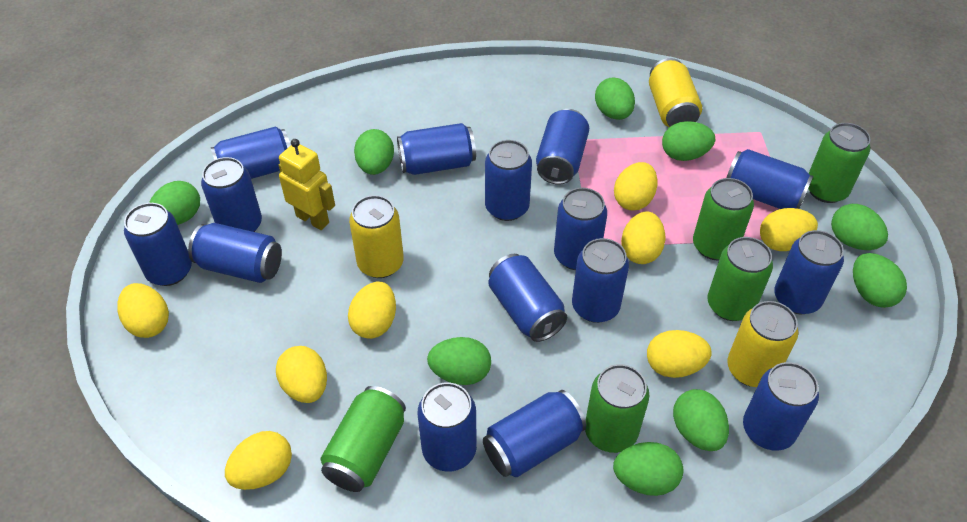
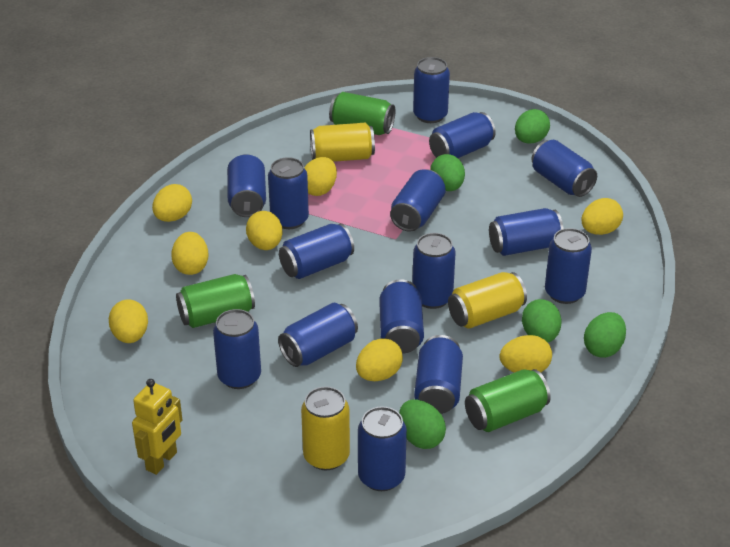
green can: 5 -> 3
green egg: 9 -> 5

